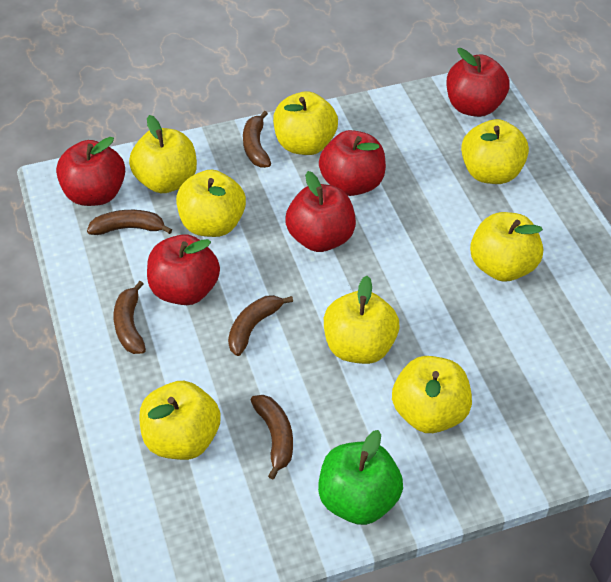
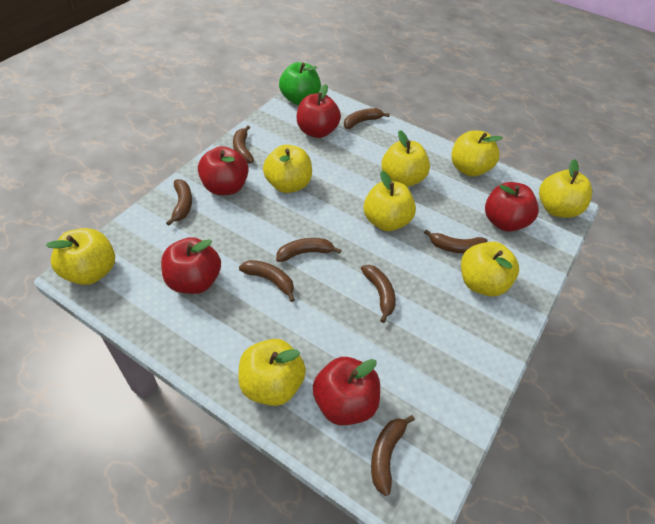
brown banana: 5 -> 8

